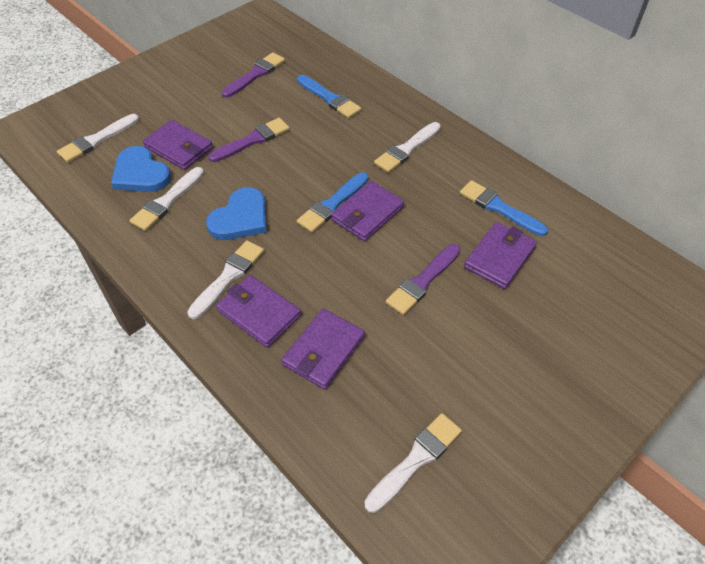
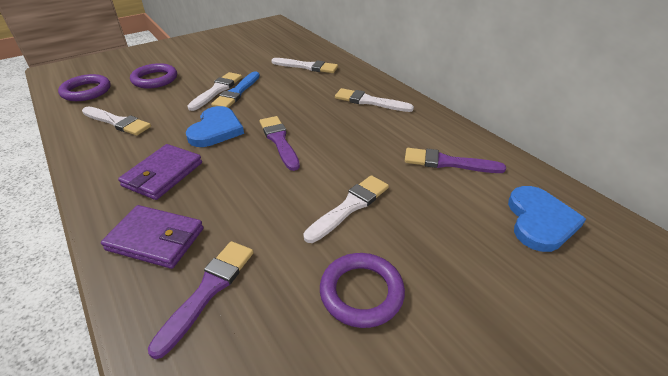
blue brush: 3 -> 1
purple ring: 0 -> 3
purple wallet: 5 -> 2

